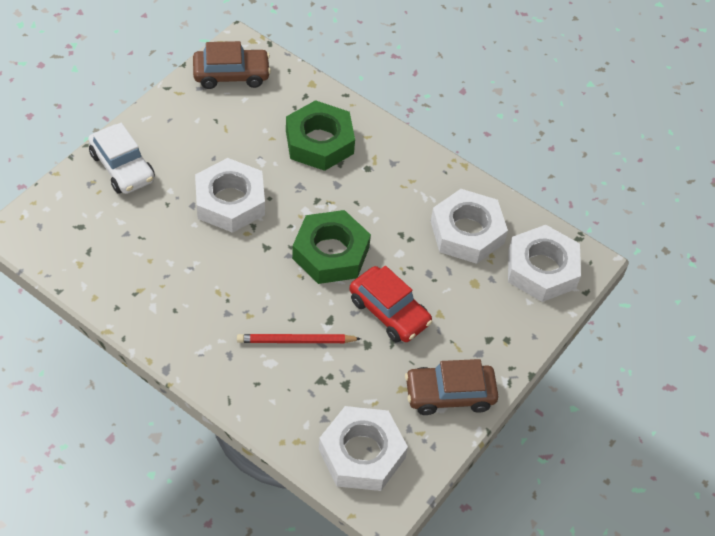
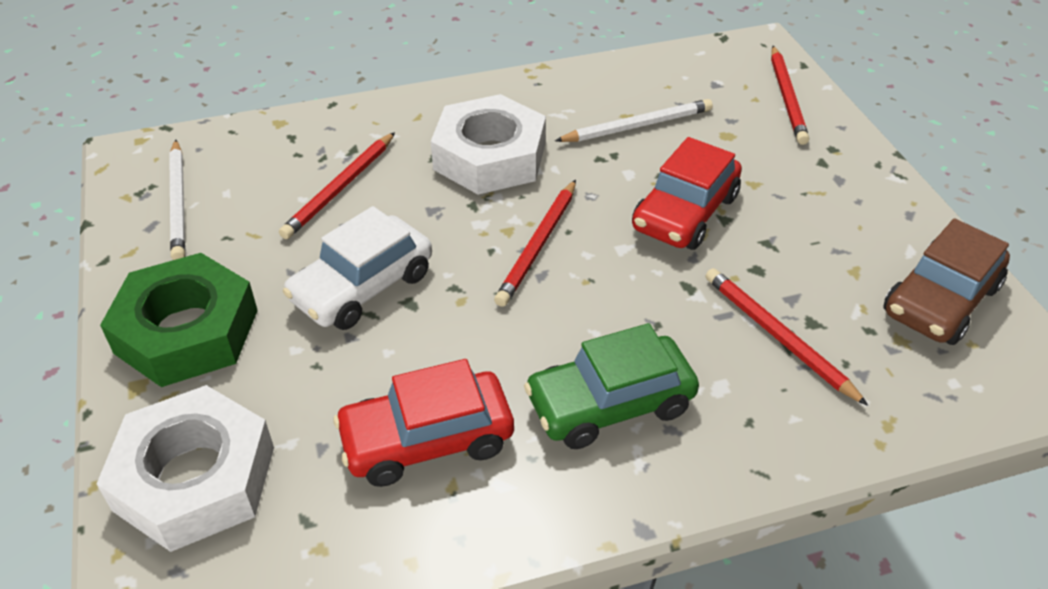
brown car: 2 -> 1
green car: 0 -> 1
green nut: 2 -> 1
red car: 1 -> 2
red pencil: 1 -> 4
white nut: 4 -> 2
white pencil: 0 -> 2

